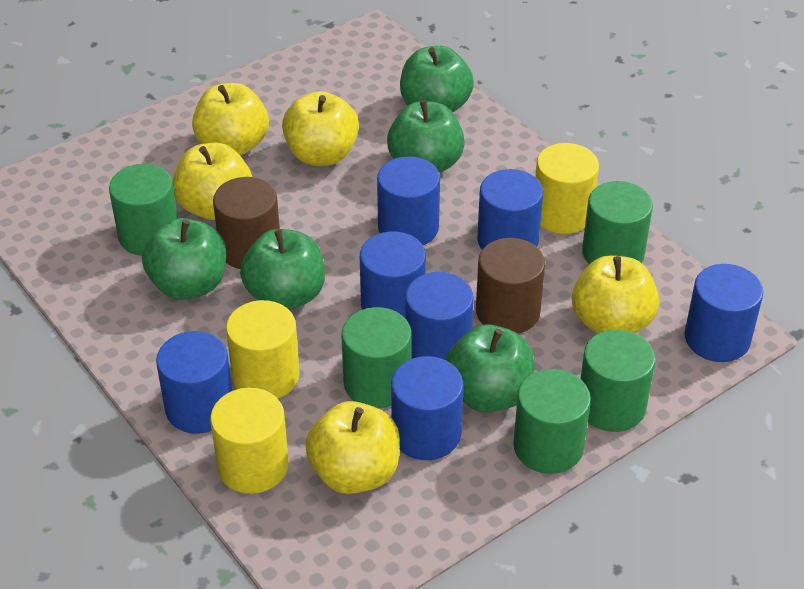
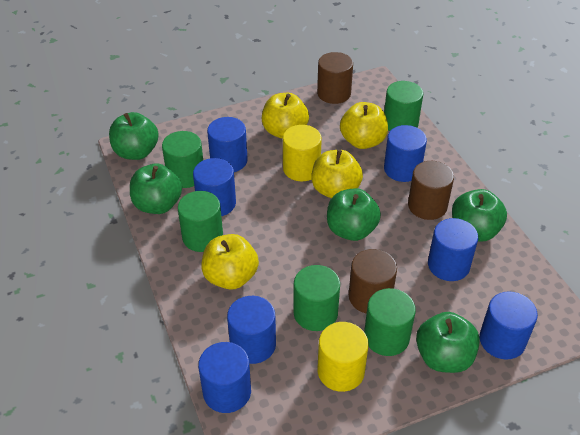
brown cylinder: 2 -> 3
yellow apple: 5 -> 4
yellow cylinder: 3 -> 2

